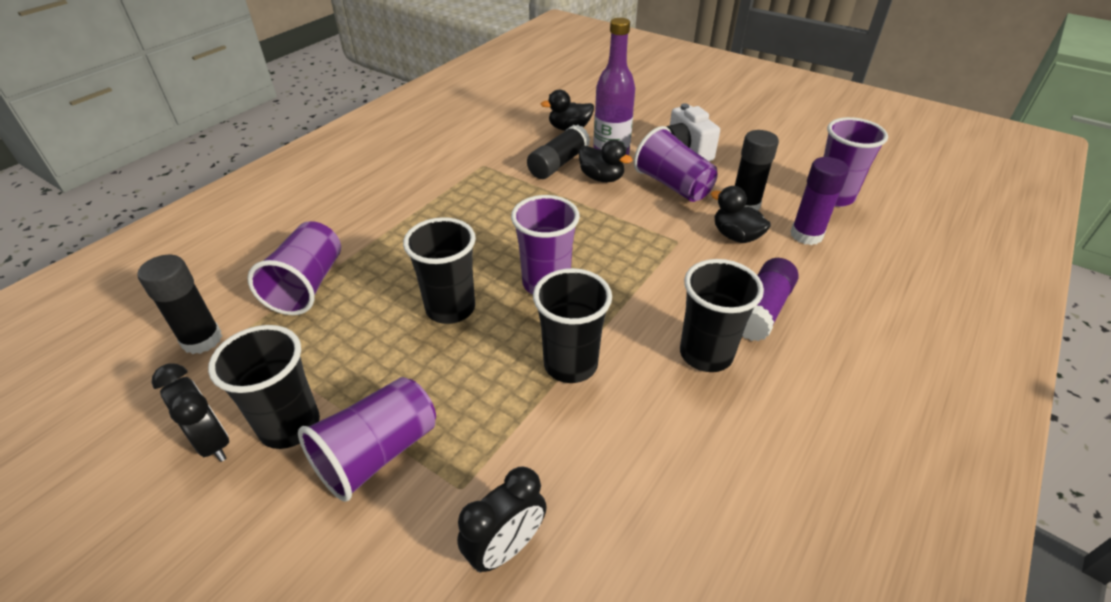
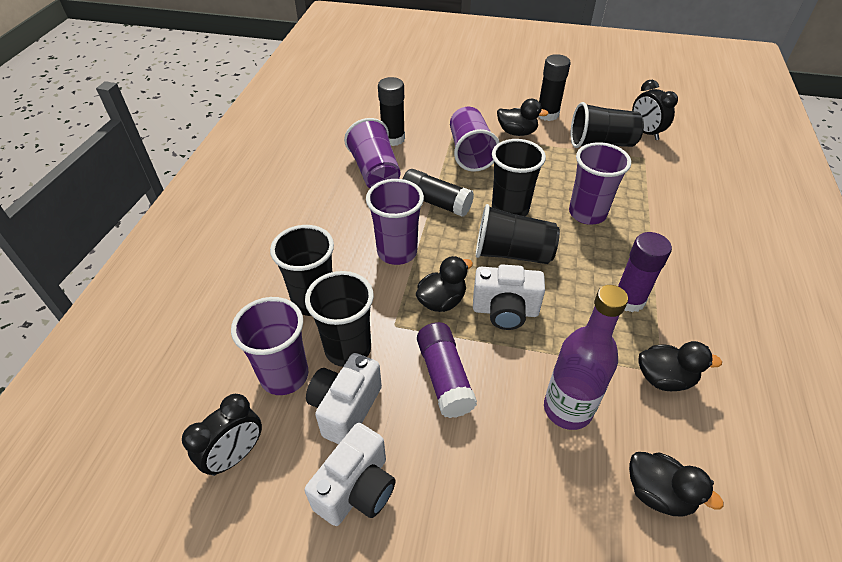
black cup: 4 -> 5
black duck: 3 -> 4
white camera: 1 -> 3

